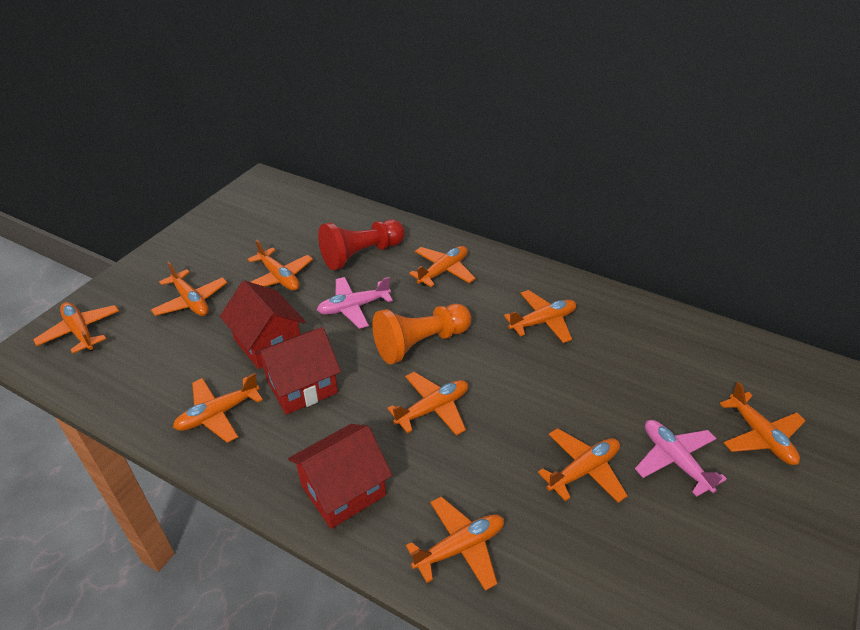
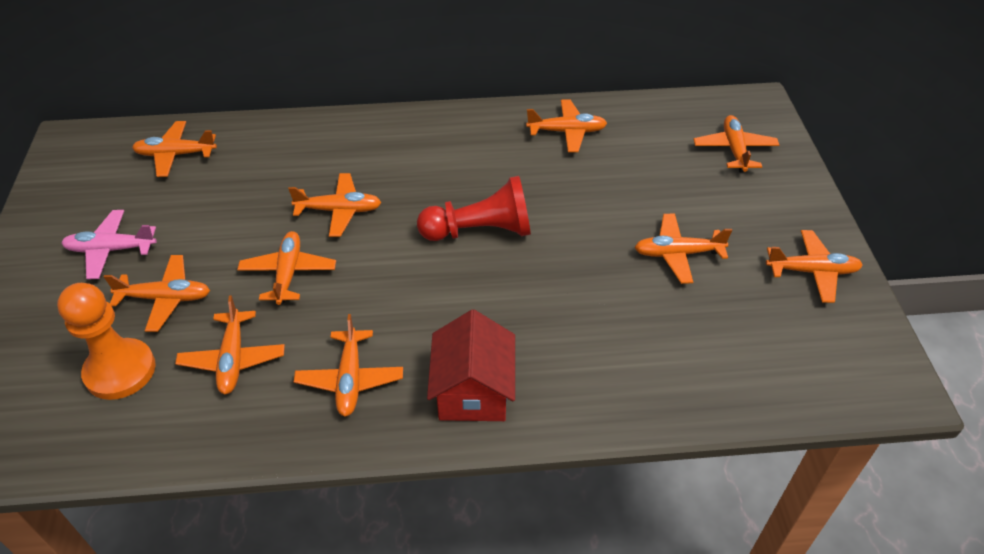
pink plane: 2 -> 1
red house: 3 -> 1

